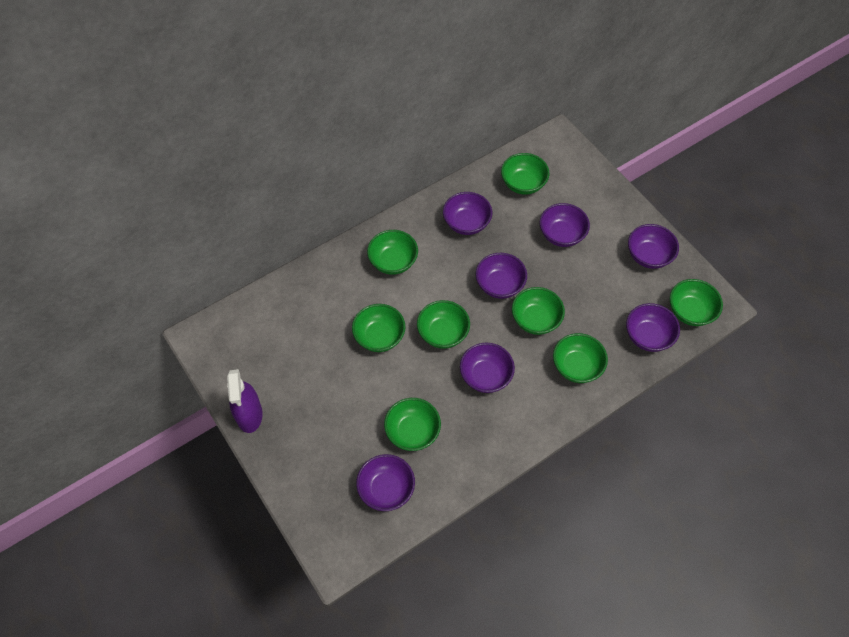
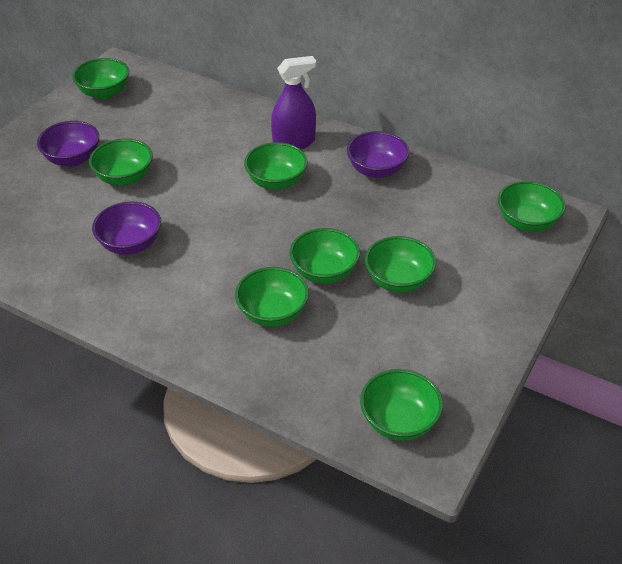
purple bowl: 7 -> 3

